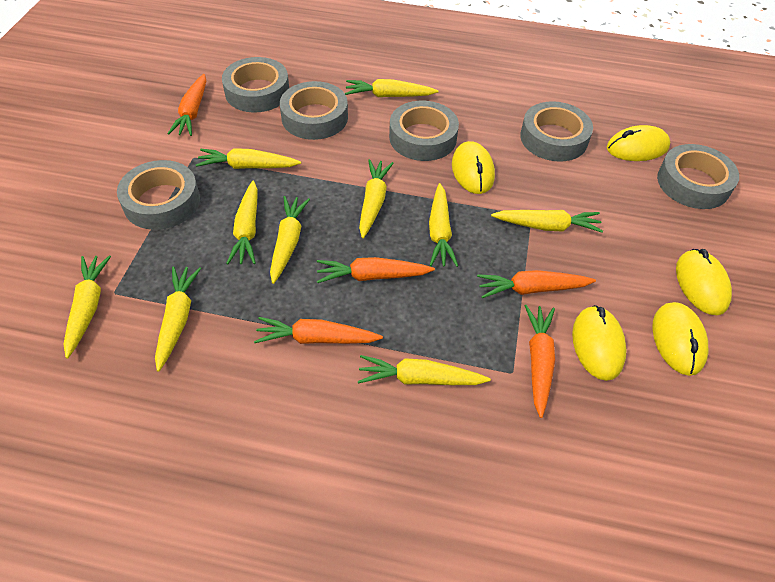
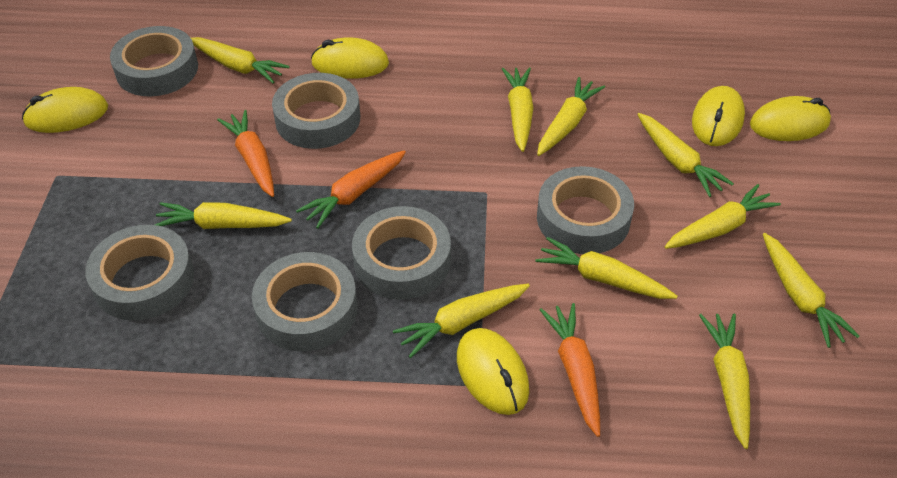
orange carrot: 5 -> 3

